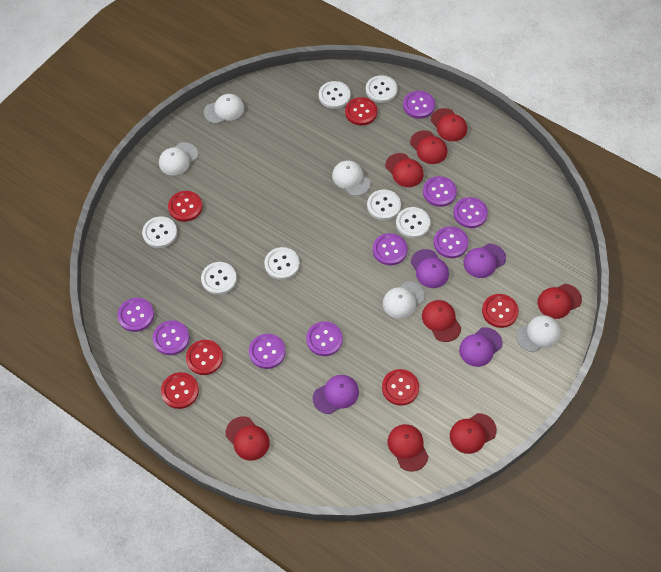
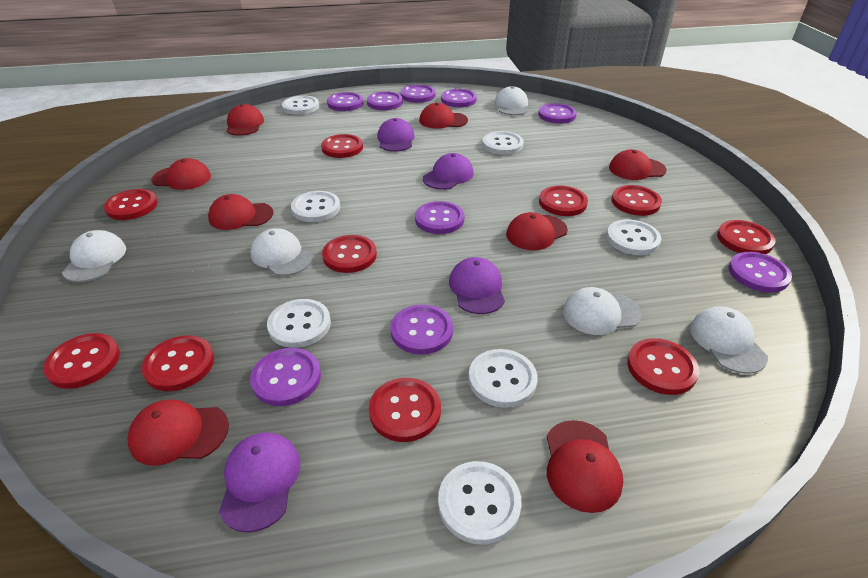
red button: 6 -> 10

